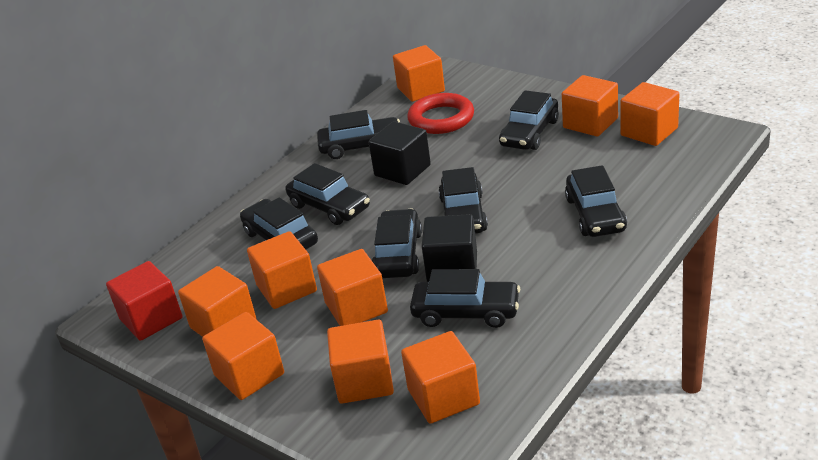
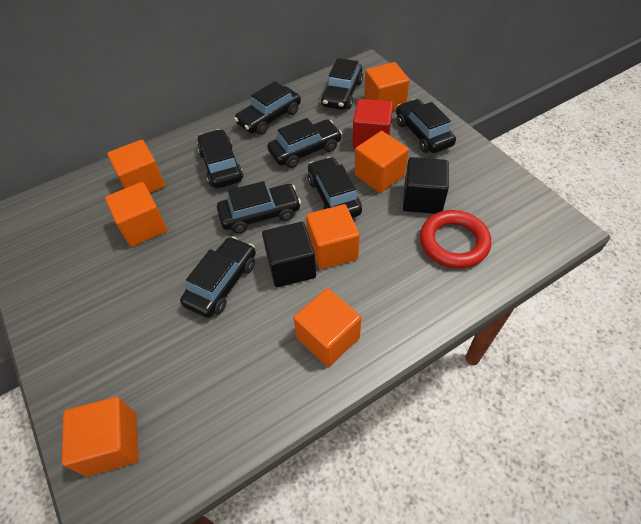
orange cube: 9 -> 7

